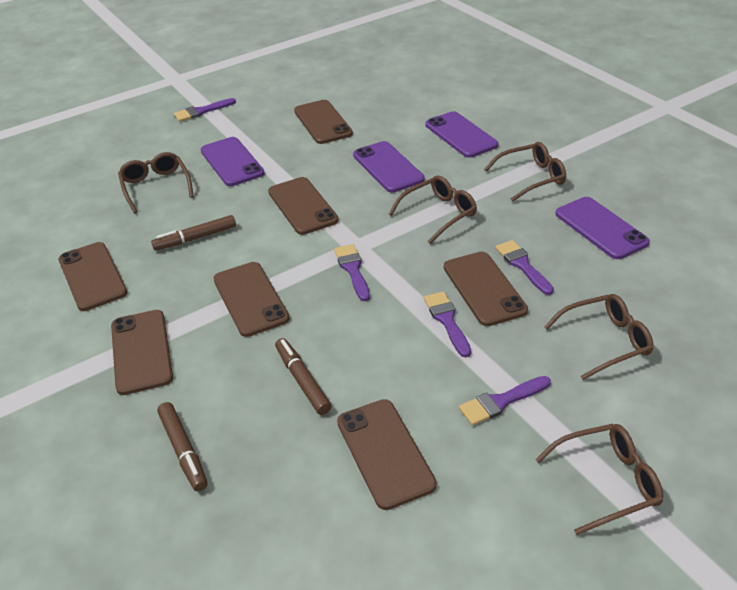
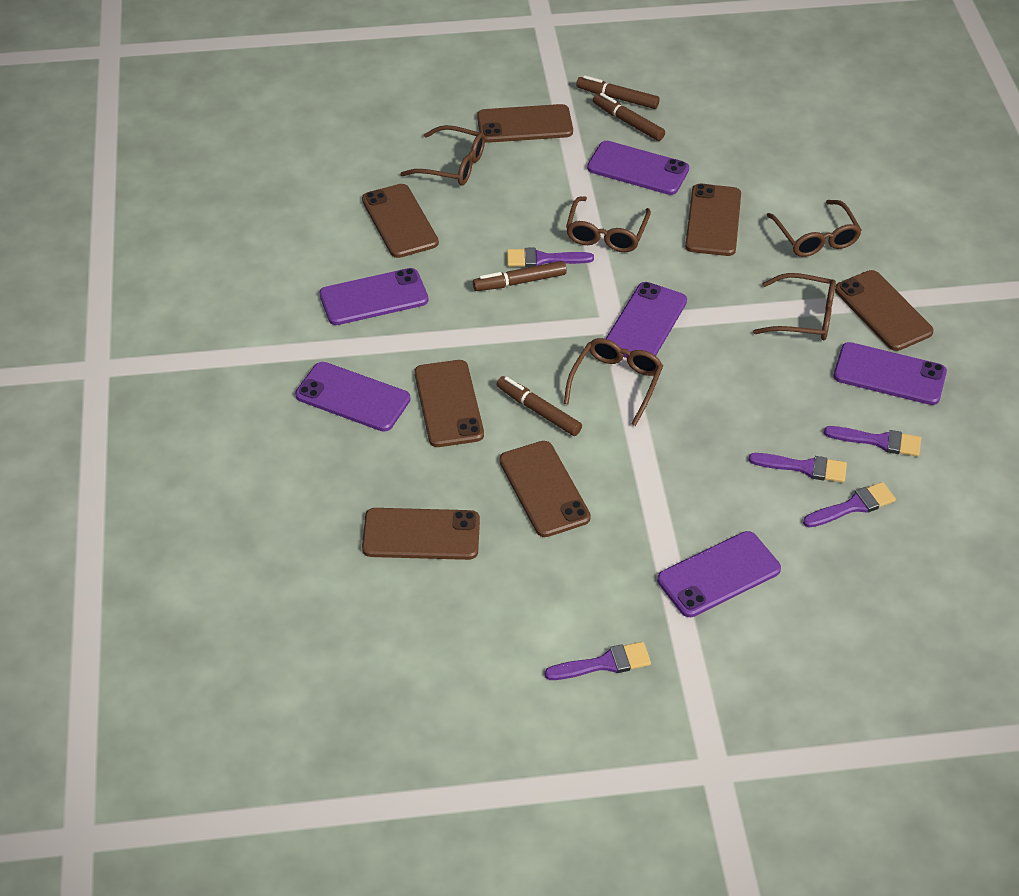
brown marker: 3 -> 4
purple phone: 4 -> 6

